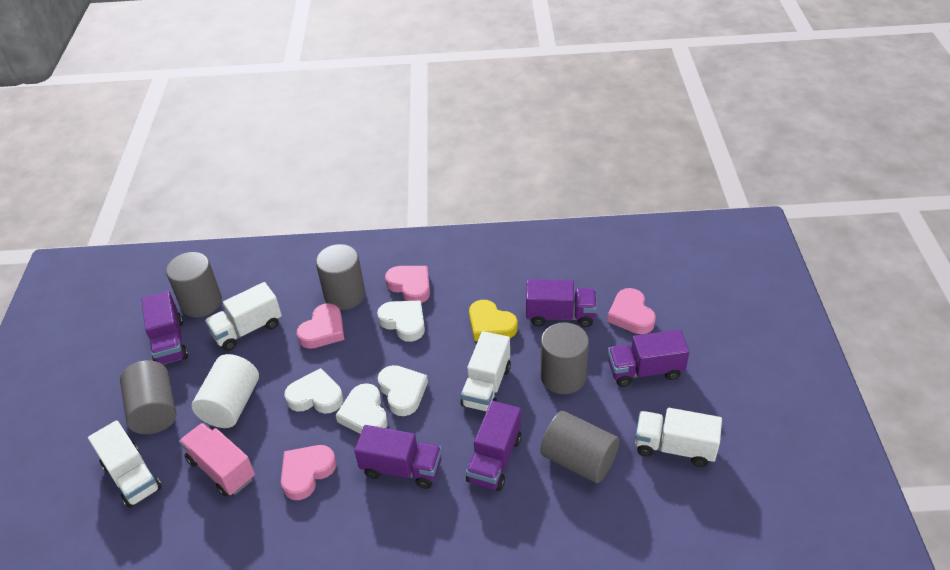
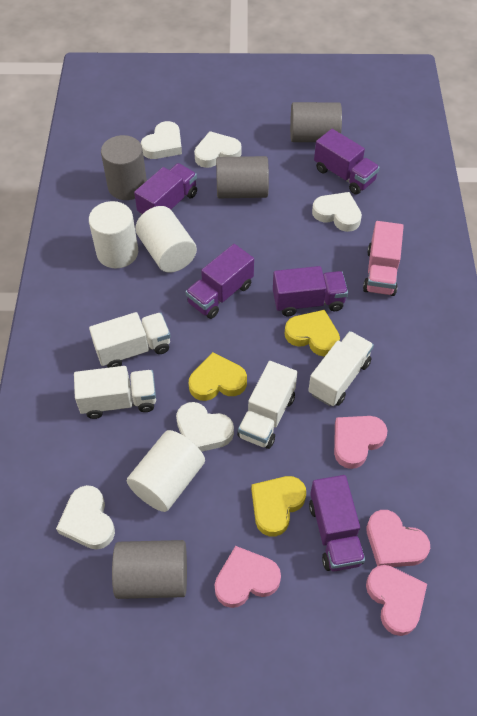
grey cylinder: 5 -> 4
white cylinder: 1 -> 3
white heart: 4 -> 5
yellow heart: 1 -> 3

